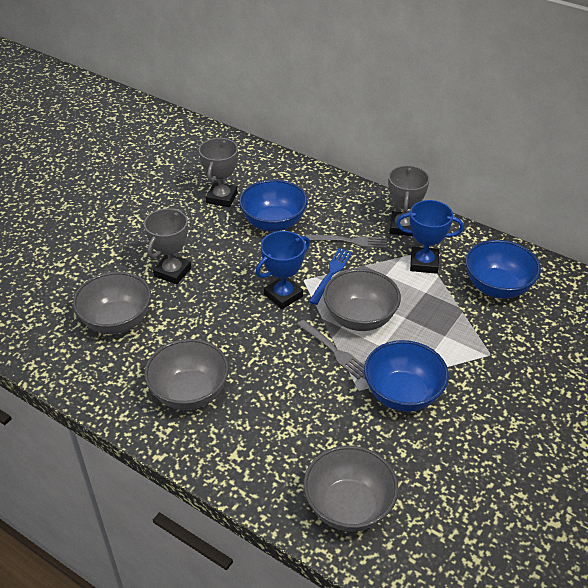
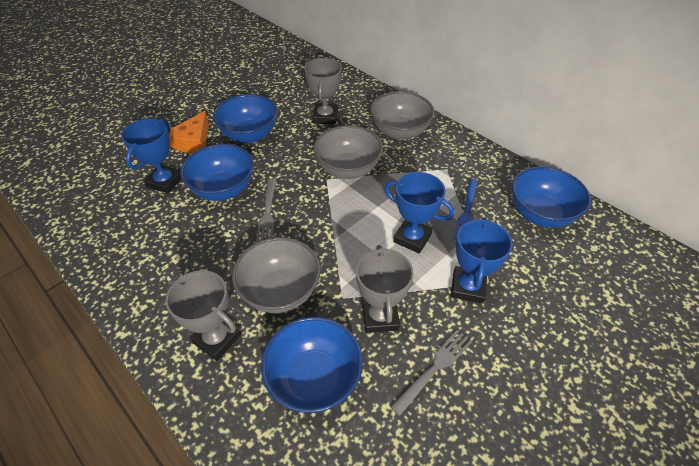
blue bowl: 3 -> 4
blue trophy: 2 -> 3
grey bowl: 4 -> 3
orange cheese: 0 -> 1

